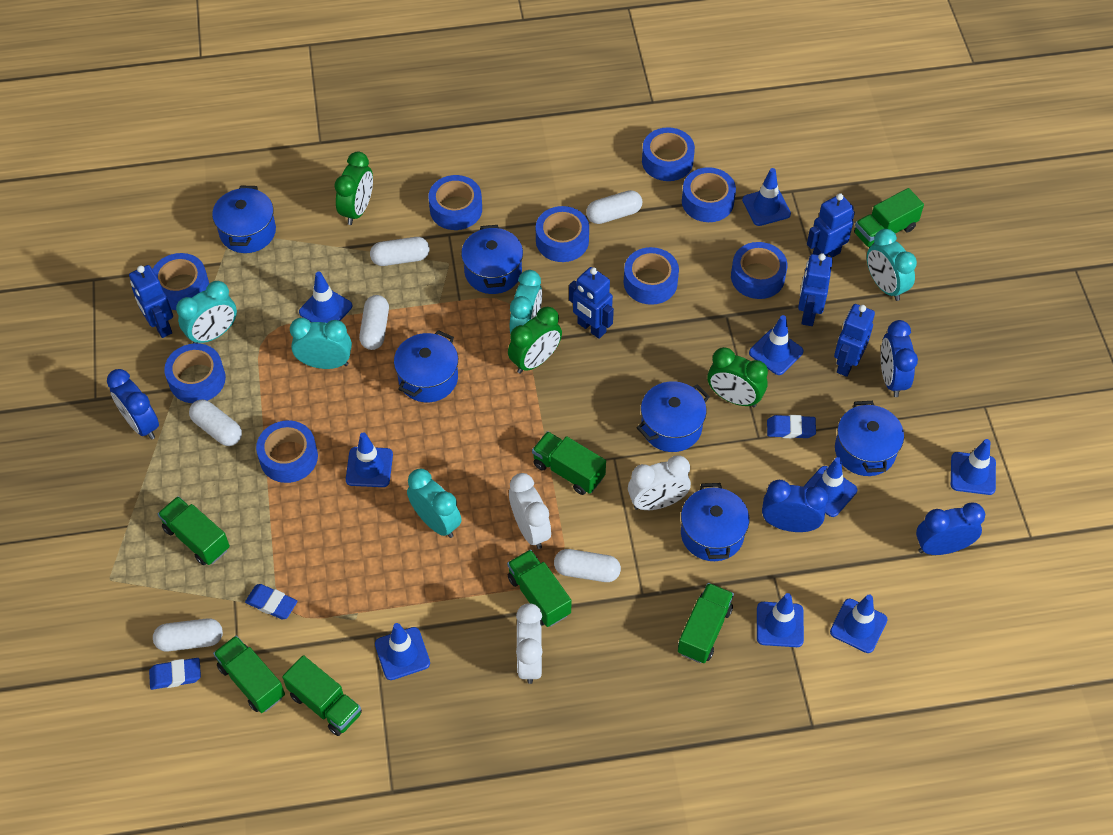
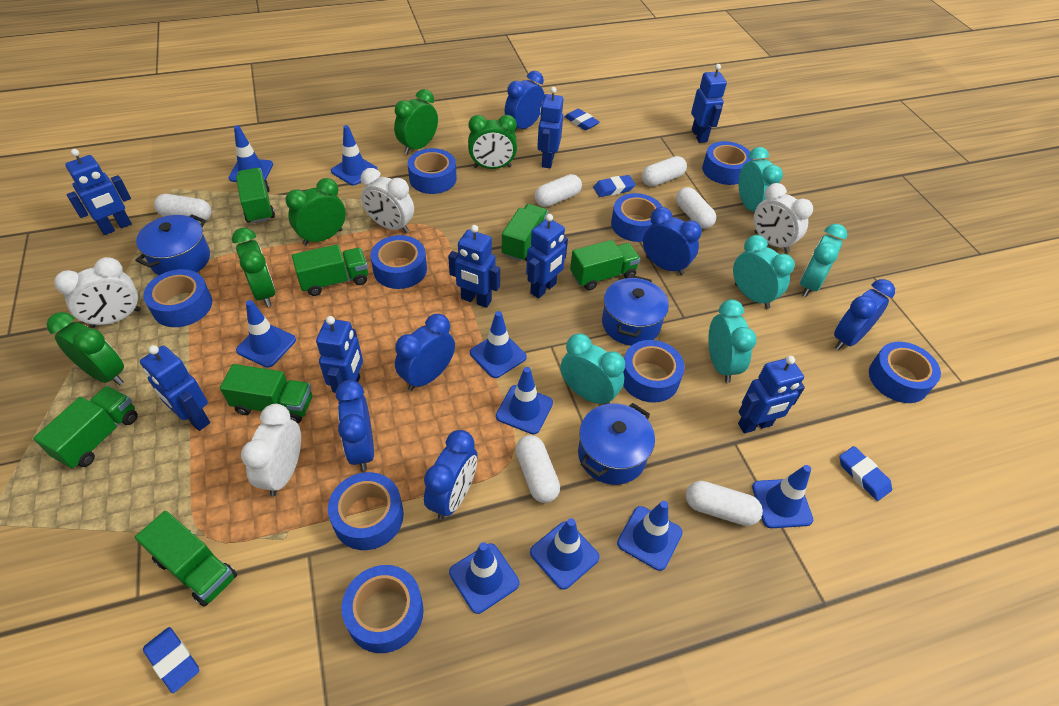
blue clock: 4 -> 6
blue eraser: 3 -> 4
blue pot: 6 -> 3
blue robot: 5 -> 8
green clock: 3 -> 5
white clock: 3 -> 4

